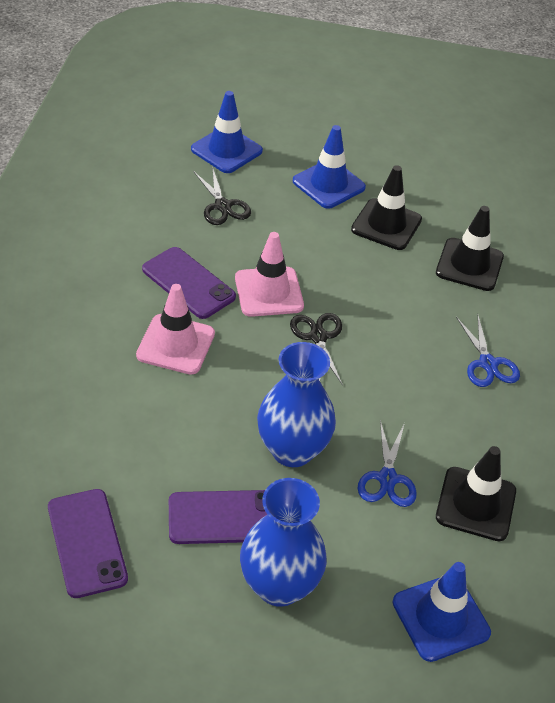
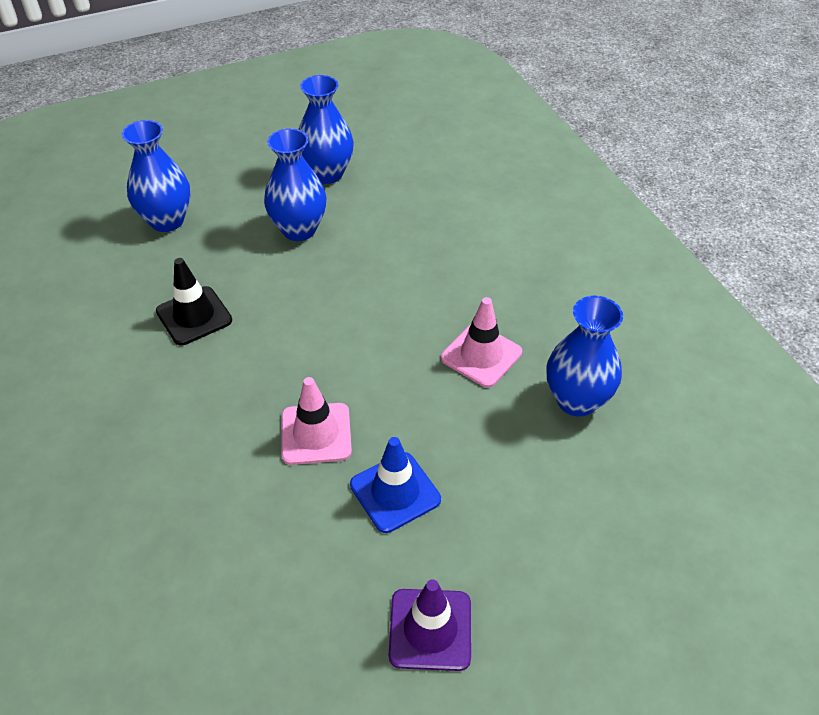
black scissors: 2 -> 0
black traffic cone: 3 -> 1
blue scissors: 2 -> 0
blue traffic cone: 3 -> 1
blue vase: 2 -> 4
purple phone: 3 -> 0
purple traffic cone: 0 -> 1

